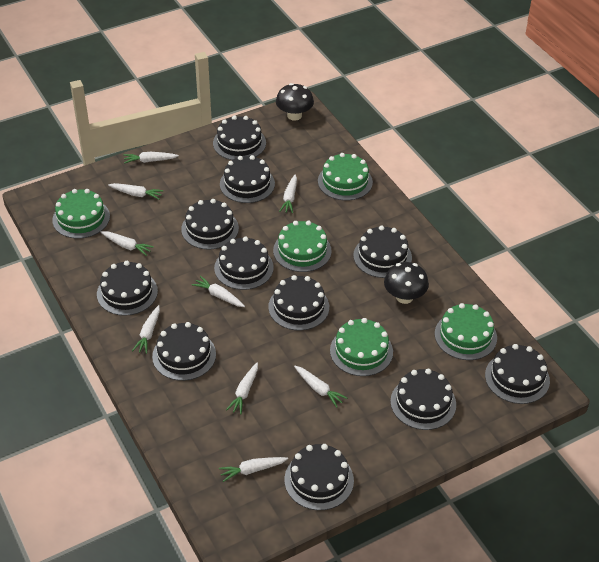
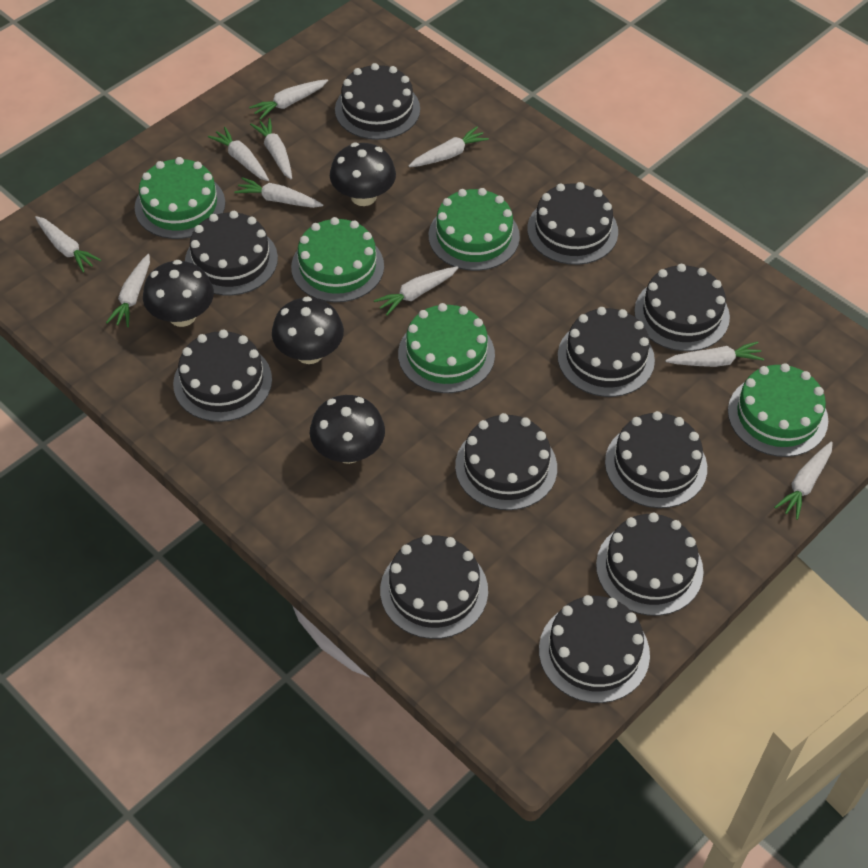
black mushroom: 2 -> 4
white carrot: 9 -> 10

